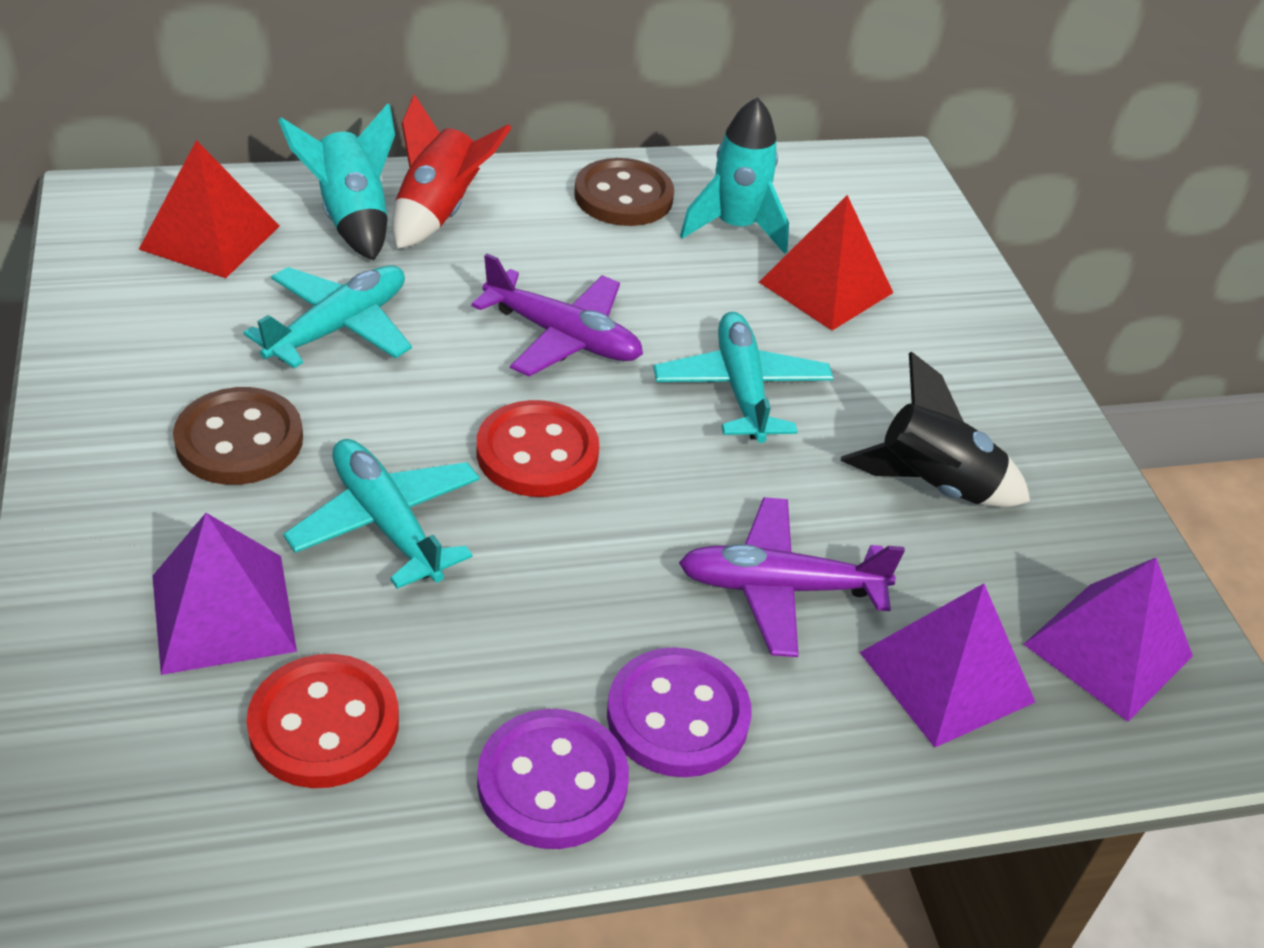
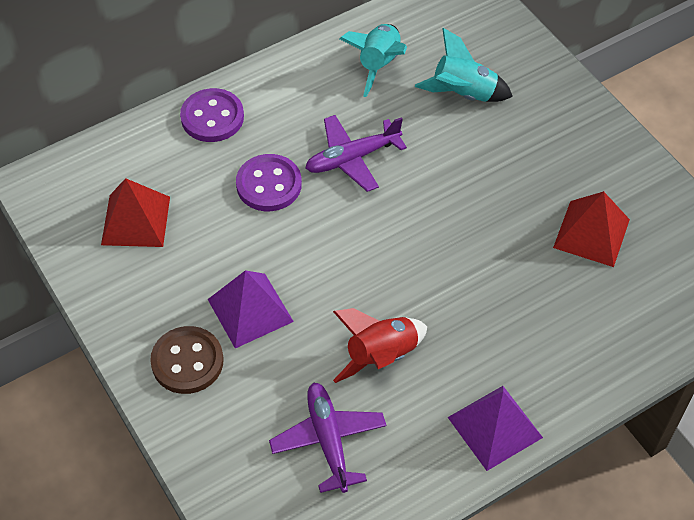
black rocket: 1 -> 0
brown button: 2 -> 1
purple pyramid: 3 -> 2
red button: 2 -> 0
turquoise plane: 3 -> 0

